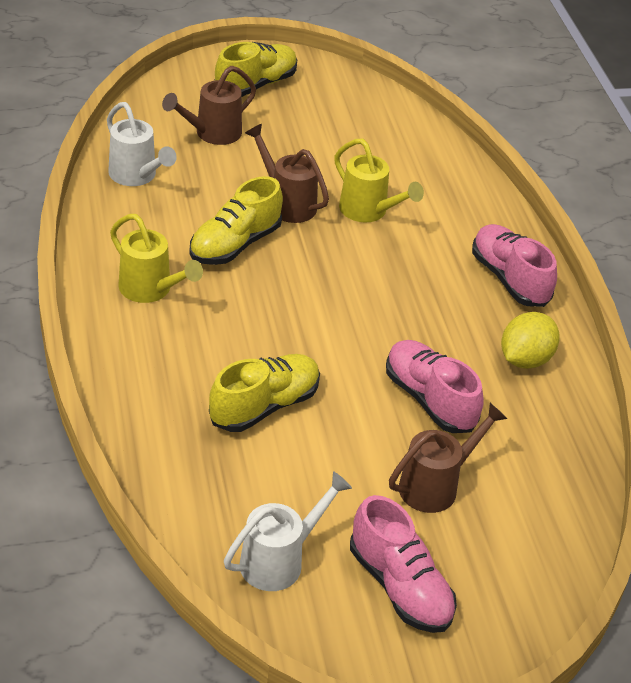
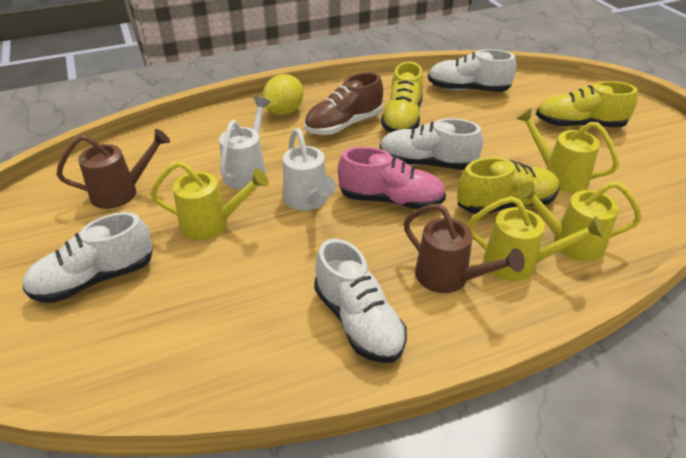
brown shoe: 0 -> 1
brown watering can: 3 -> 2
pink shoe: 3 -> 1
white shoe: 0 -> 4
yellow watering can: 2 -> 4

